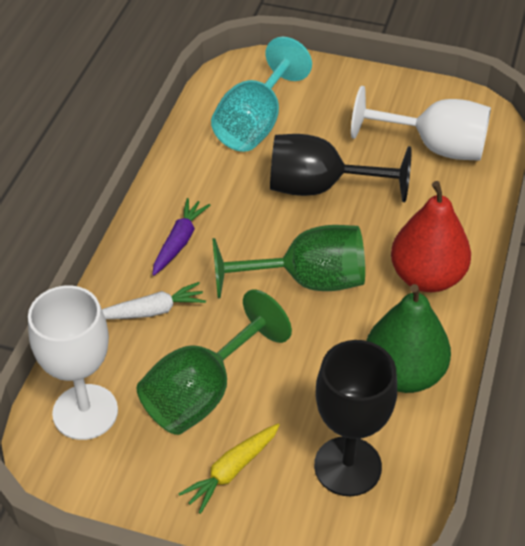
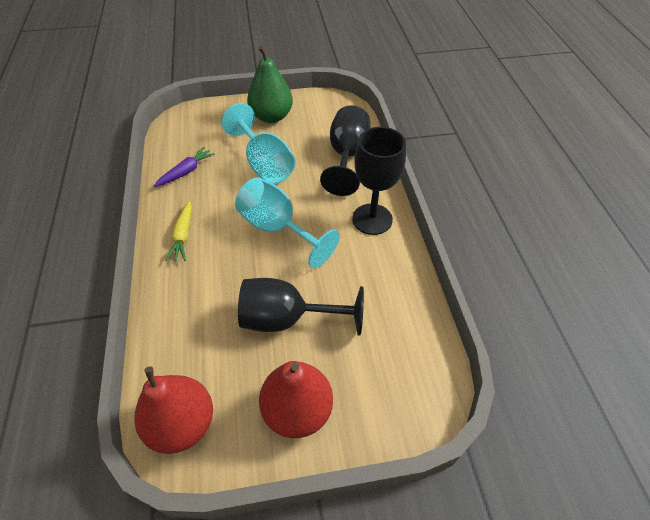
black goblet: 2 -> 3
green goblet: 2 -> 0
red pear: 1 -> 2
turquoise goblet: 1 -> 2
white carrot: 1 -> 0
white goblet: 2 -> 0

